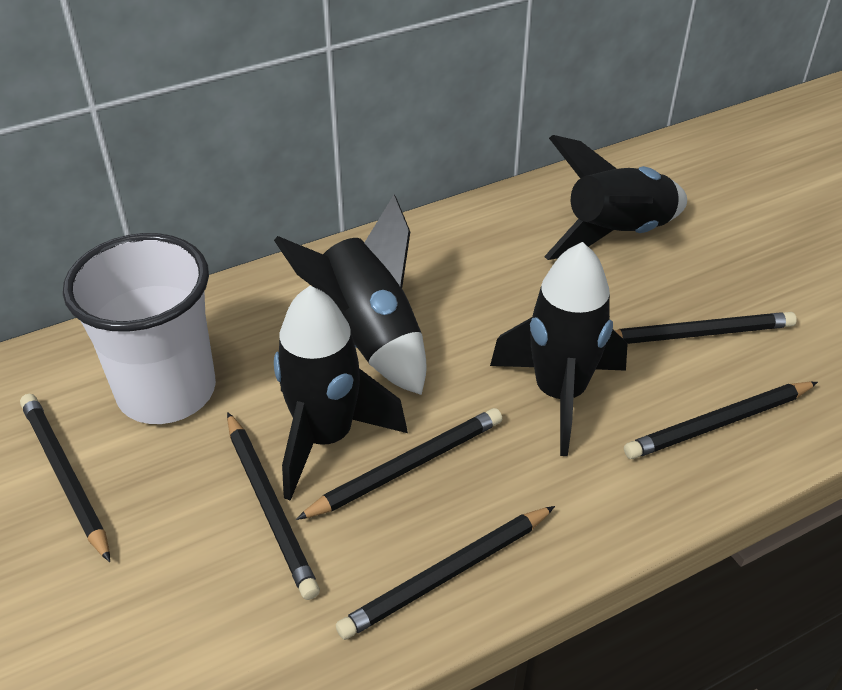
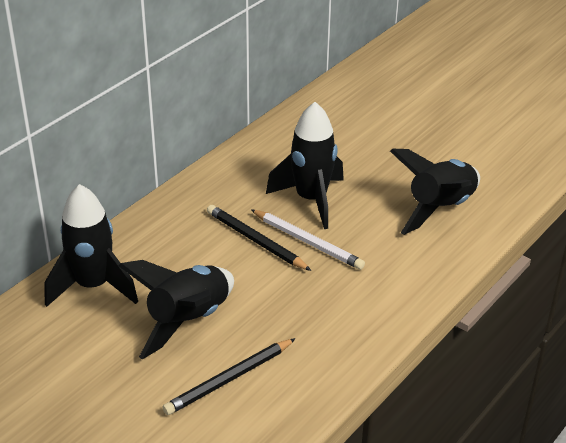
black pencil: 6 -> 2
white cup: 1 -> 0
white pencil: 0 -> 1

